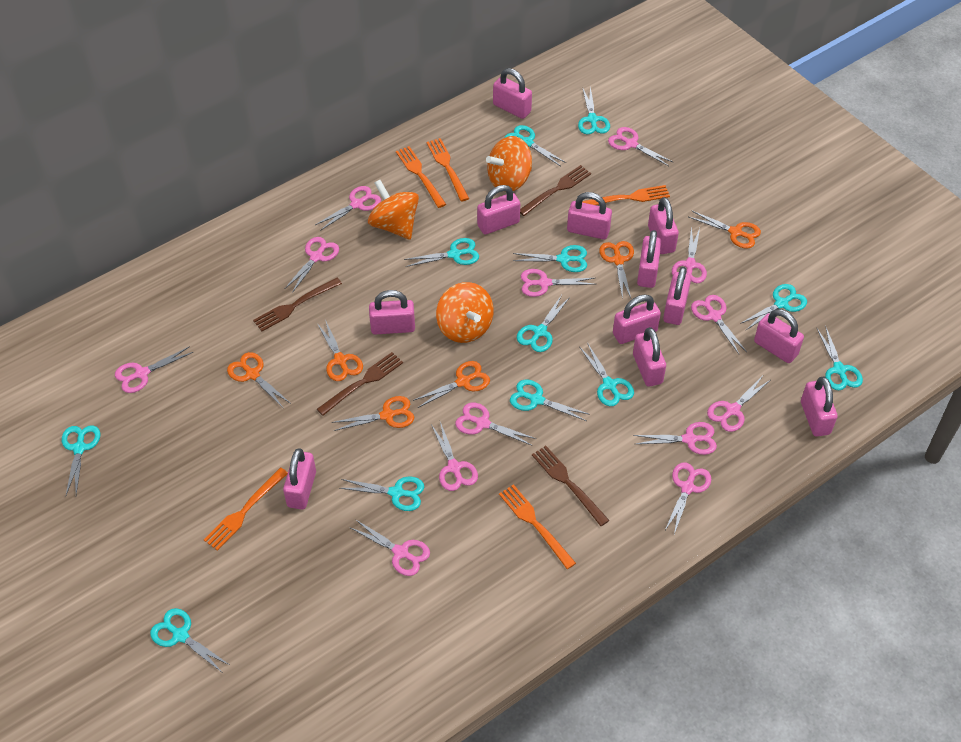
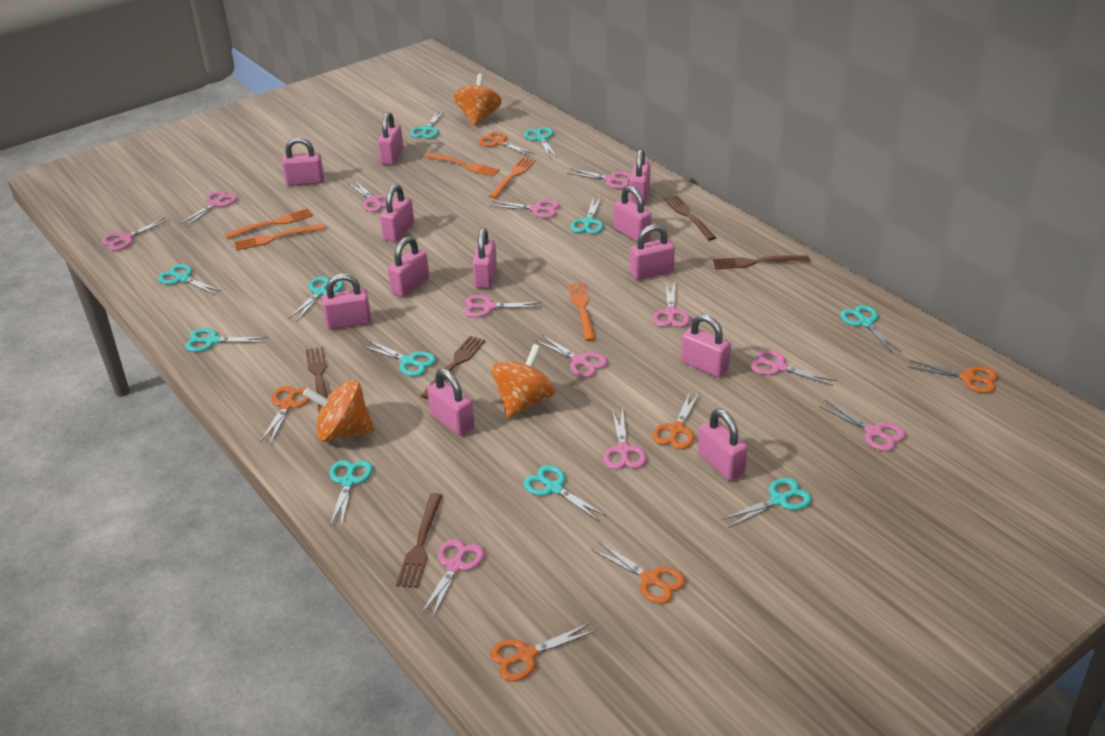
brown fork: 4 -> 5
pink scissors: 13 -> 12
turquoise scissors: 12 -> 11

